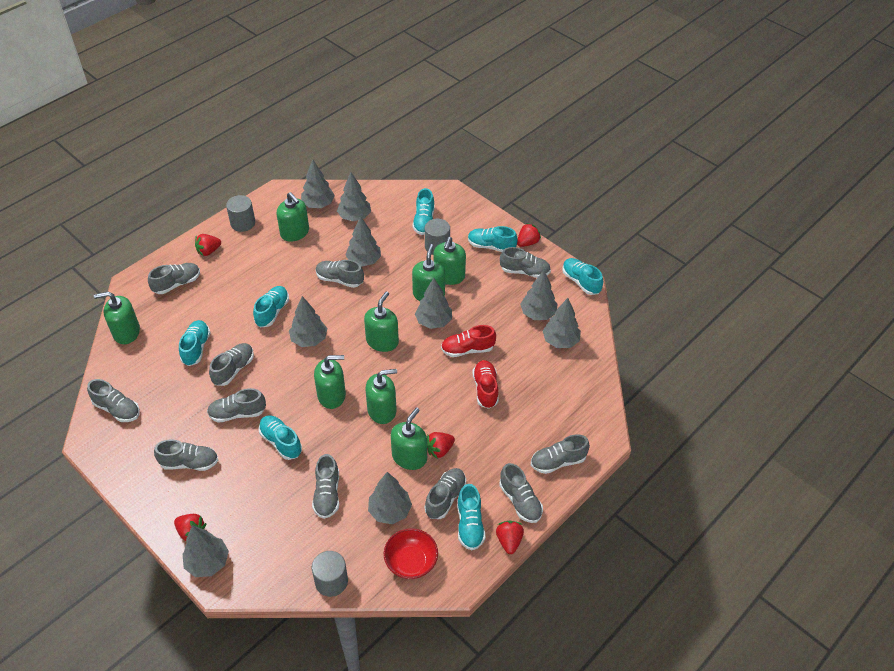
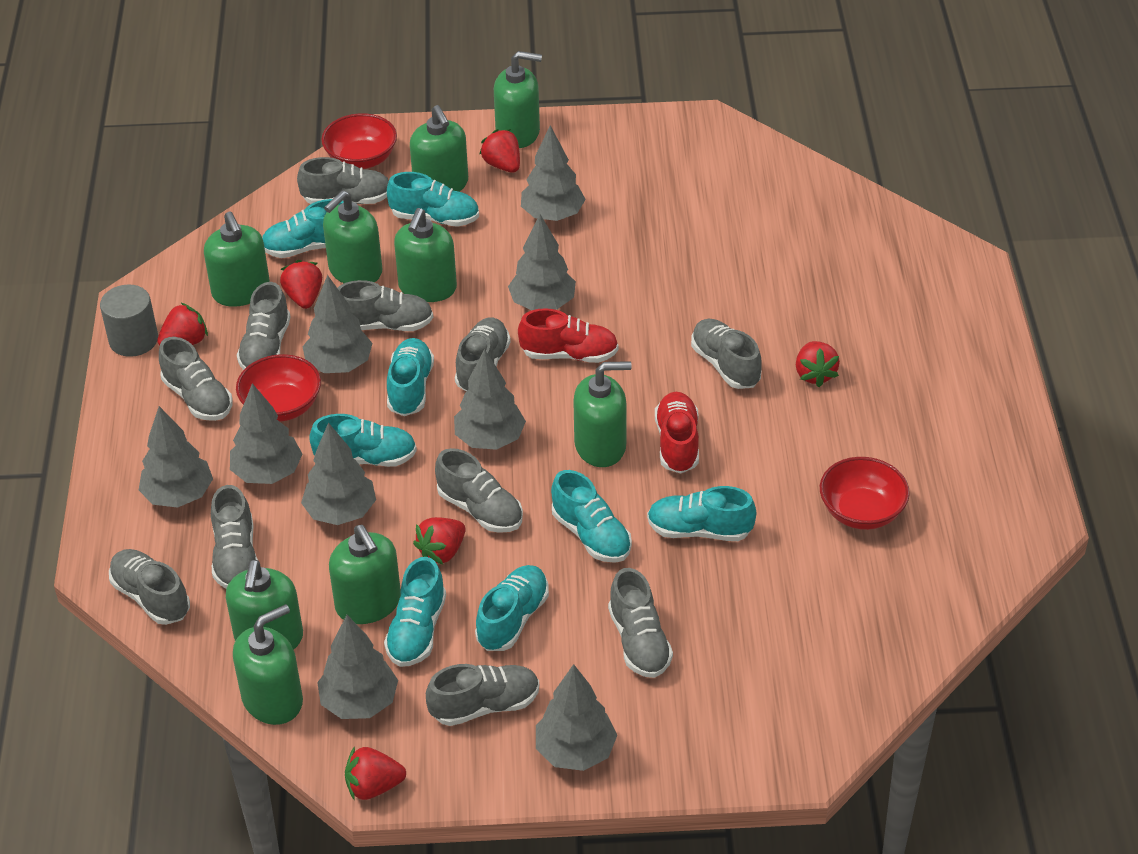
green soap dispenser: 8 -> 9
grey cylinder: 3 -> 1
red bowl: 1 -> 3
red strawberry: 5 -> 6
turquoise shoe: 7 -> 8

